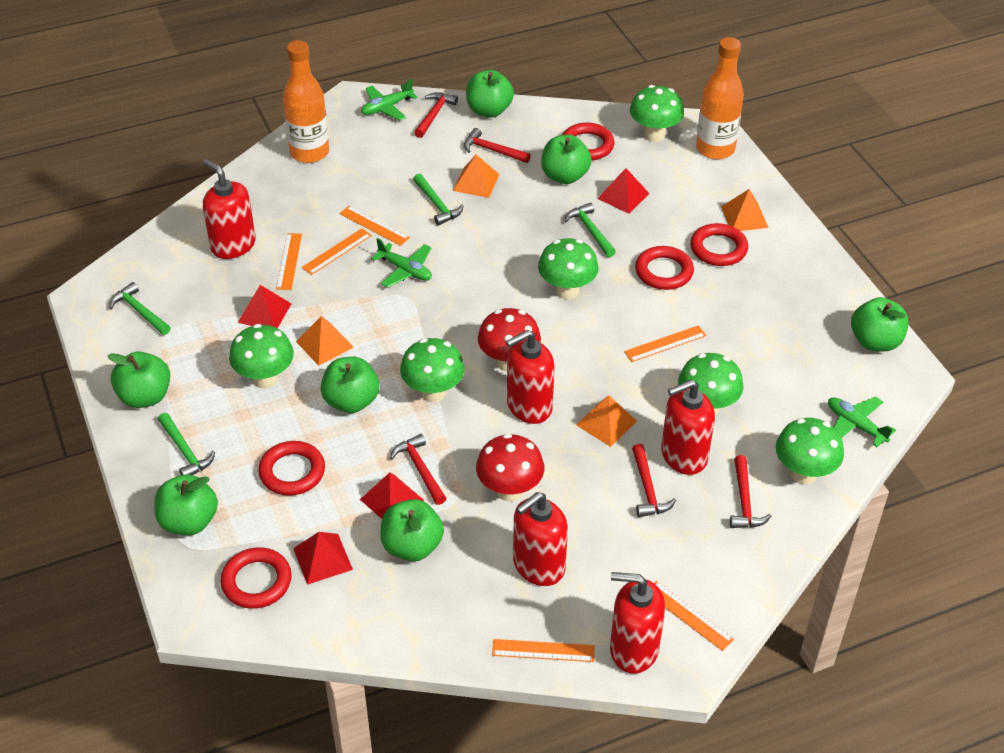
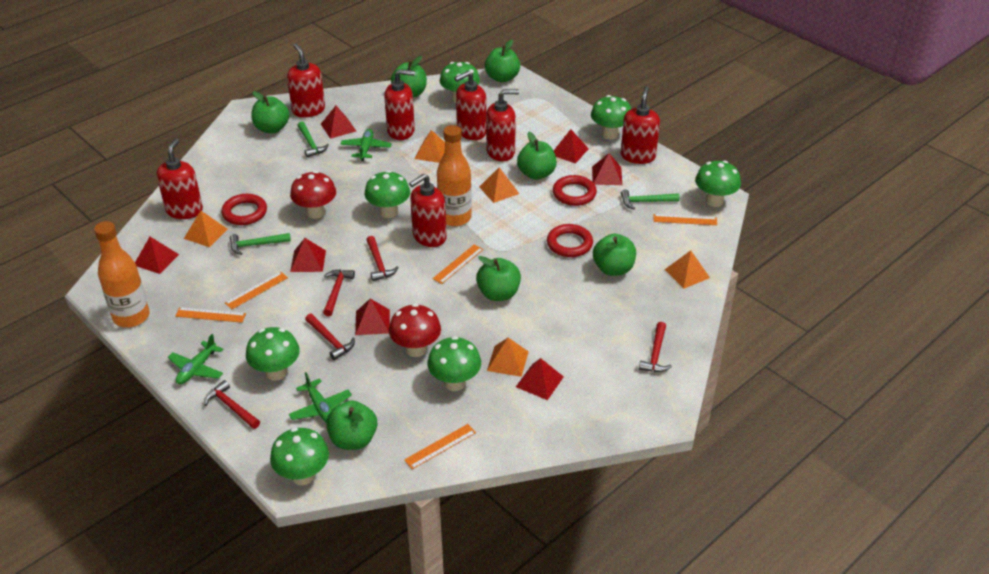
green hammer: 4 -> 3
green mushroom: 6 -> 7
orange pyramid: 4 -> 5
orange ruler: 6 -> 5
red pyramid: 4 -> 7
red ring: 5 -> 3
red soap dispenser: 5 -> 7

